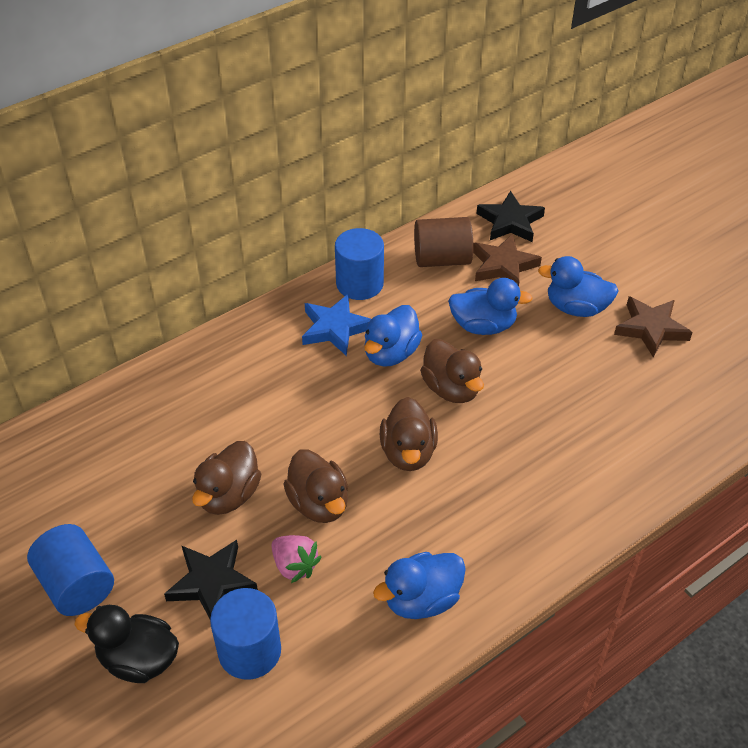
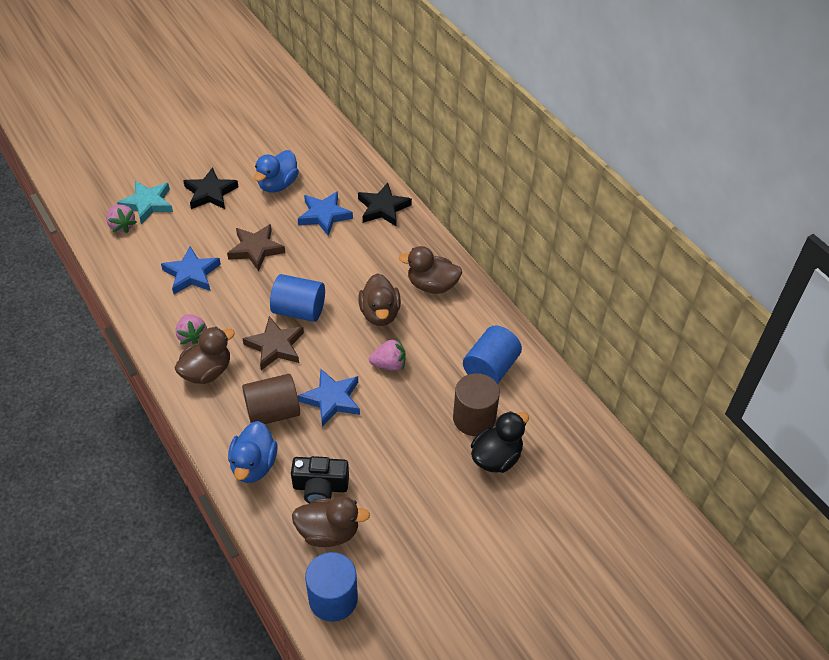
black camera: 0 -> 1
blue duck: 4 -> 2
blue star: 1 -> 3
brown cylinder: 1 -> 2
pink strawberry: 1 -> 3
turquoise star: 0 -> 1

